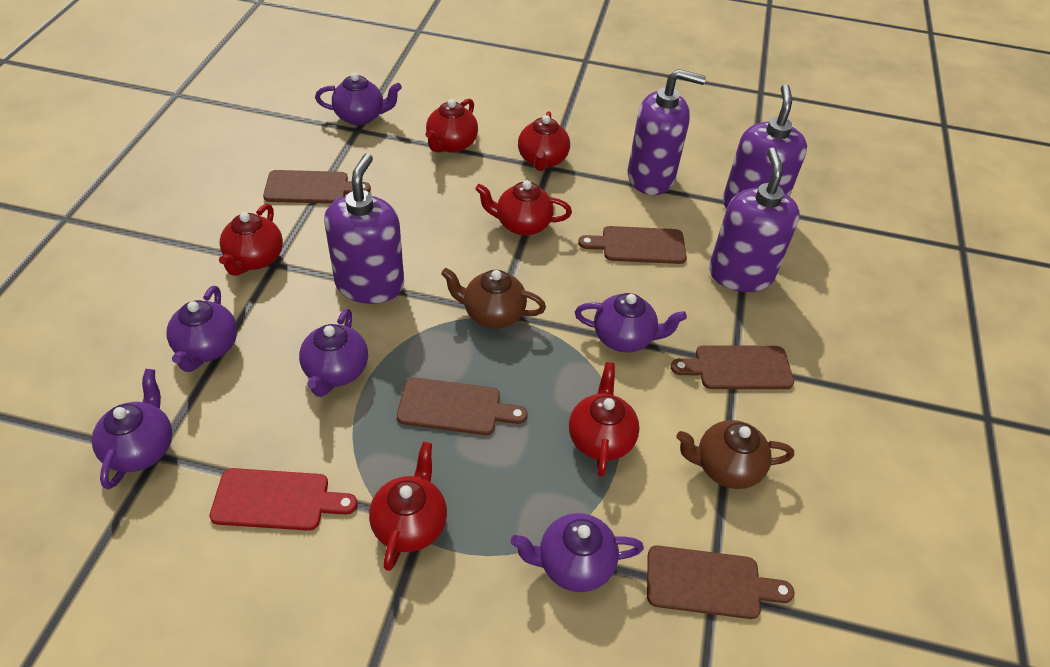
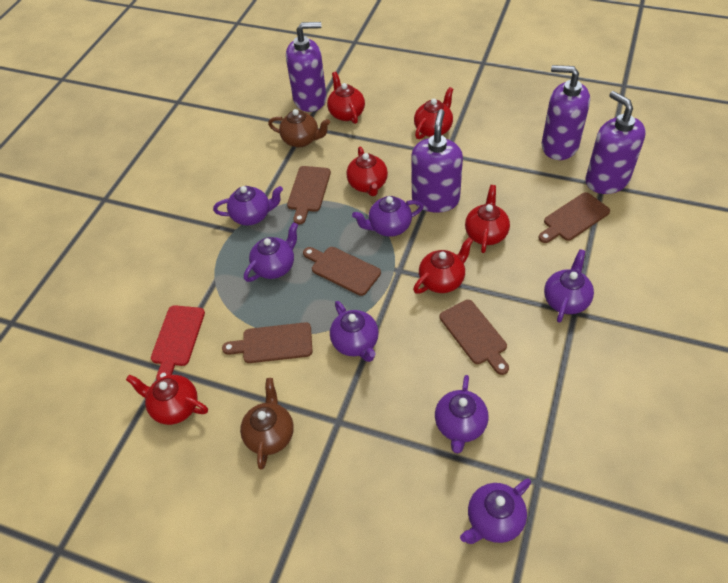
purple teapot: 6 -> 7

